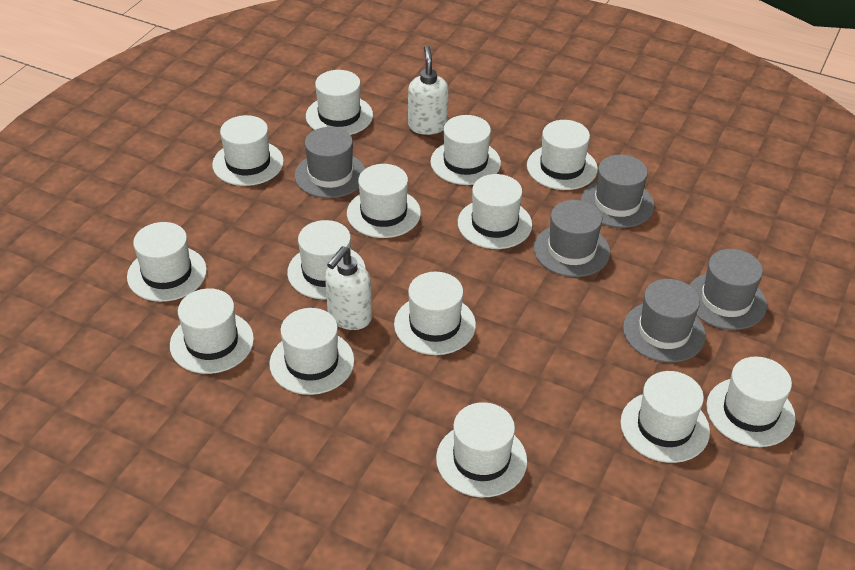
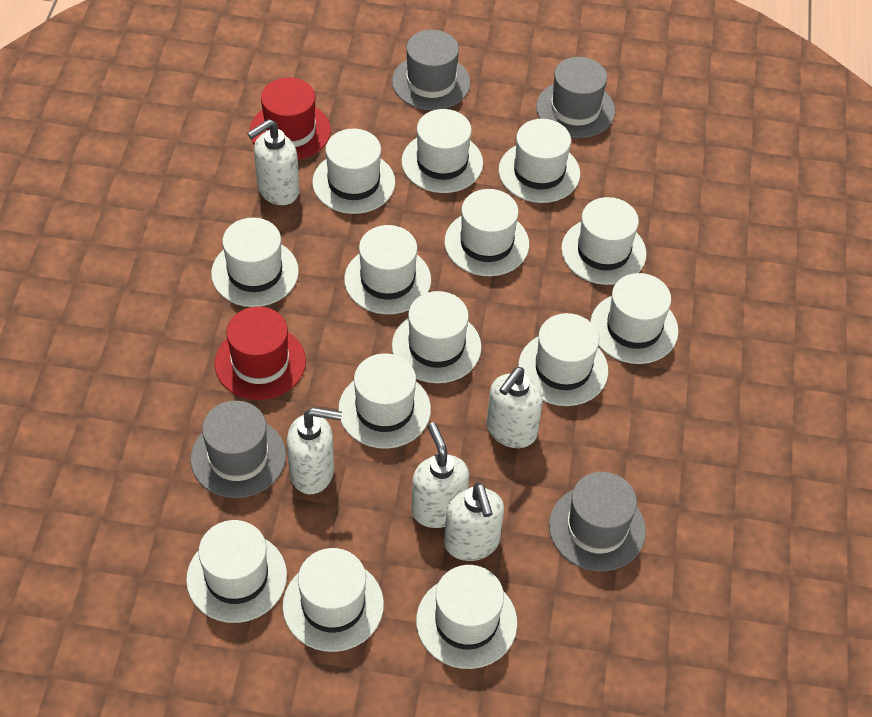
grey hat: 5 -> 4
red hat: 0 -> 2
white soap dispenser: 2 -> 5

